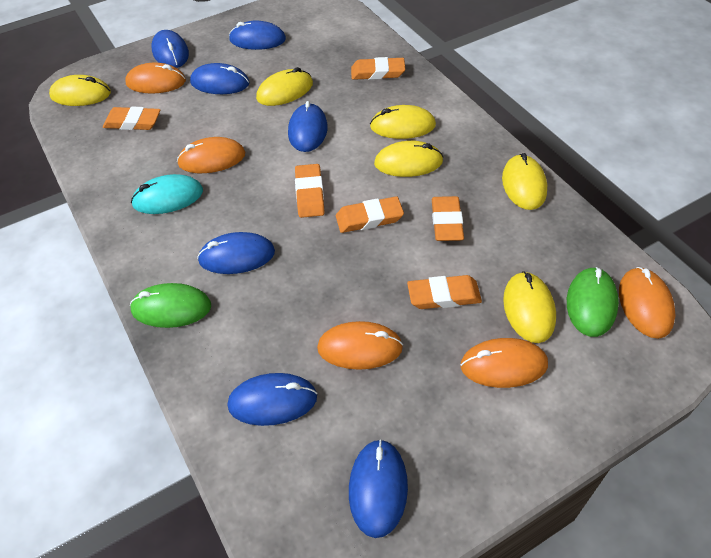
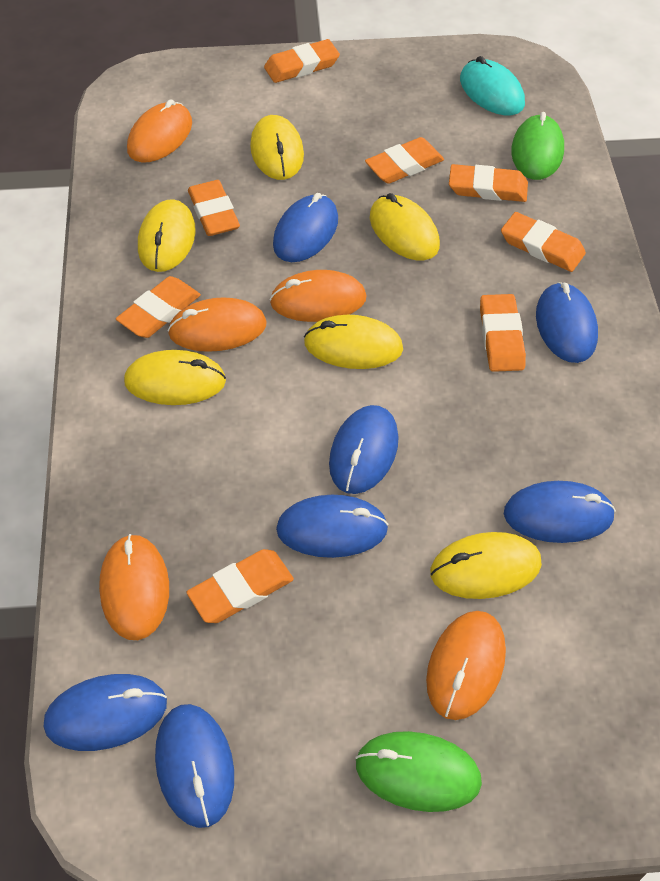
orange eraser: 6 -> 8

